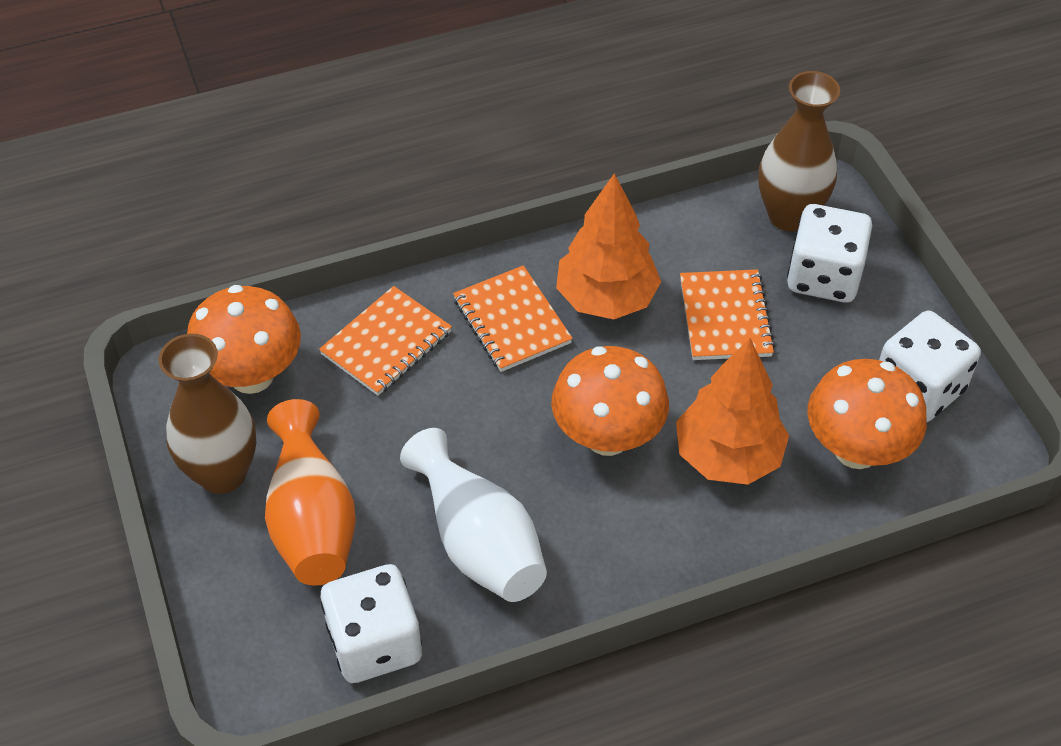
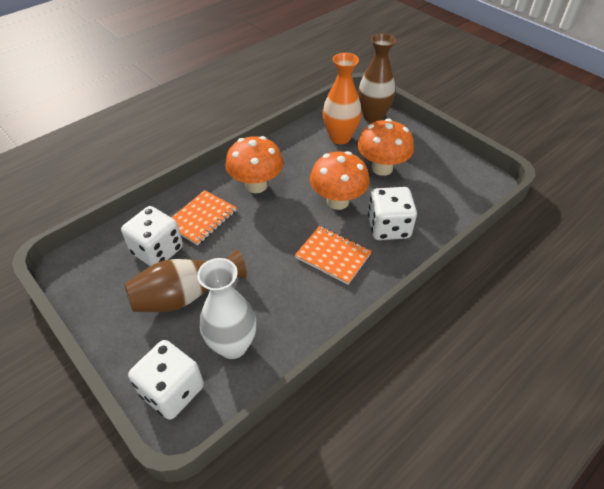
orange notebook: 3 -> 2
orange tree: 2 -> 0

